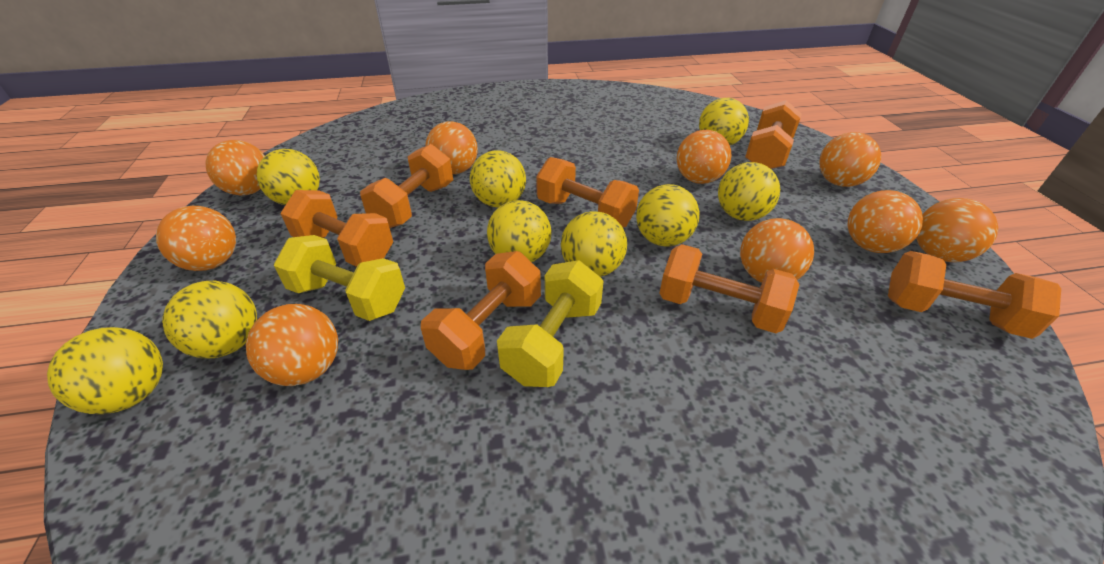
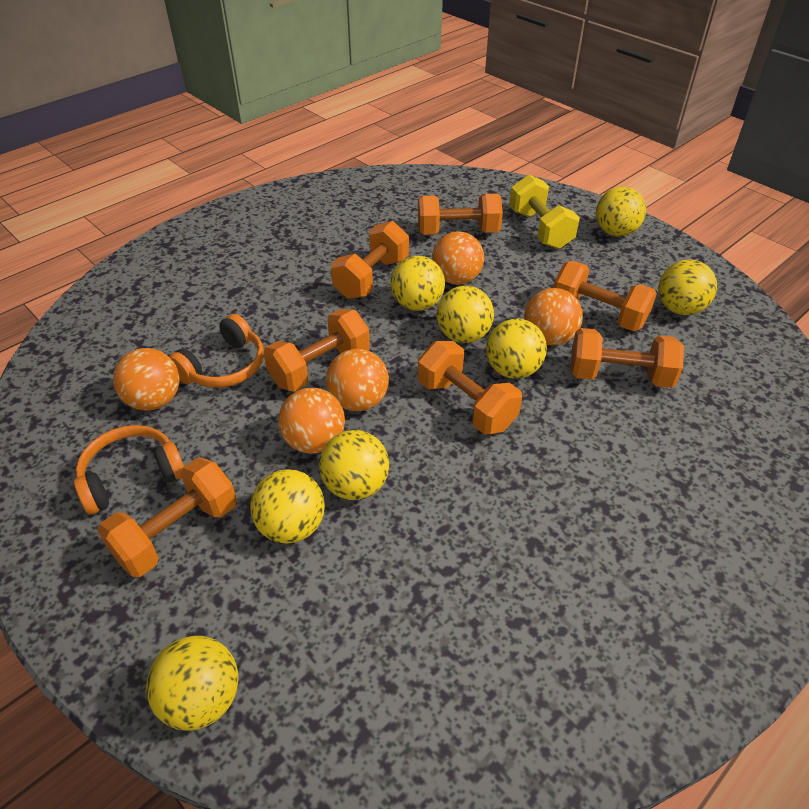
orange ball: 9 -> 5
orange headphones: 0 -> 2
yellow ball: 9 -> 8
yellow dumbbell: 2 -> 1

